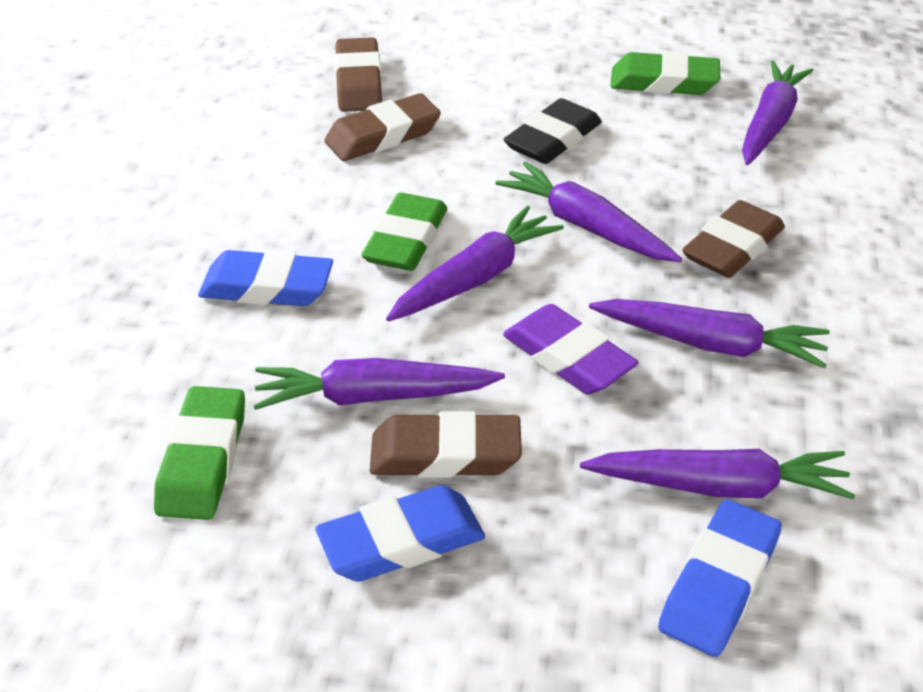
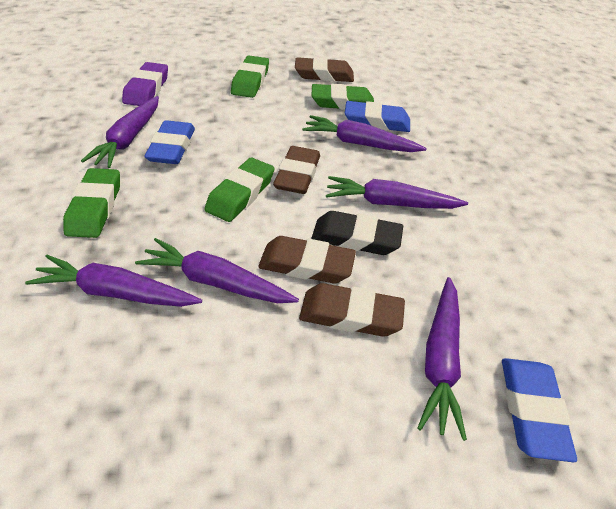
green eraser: 3 -> 4

